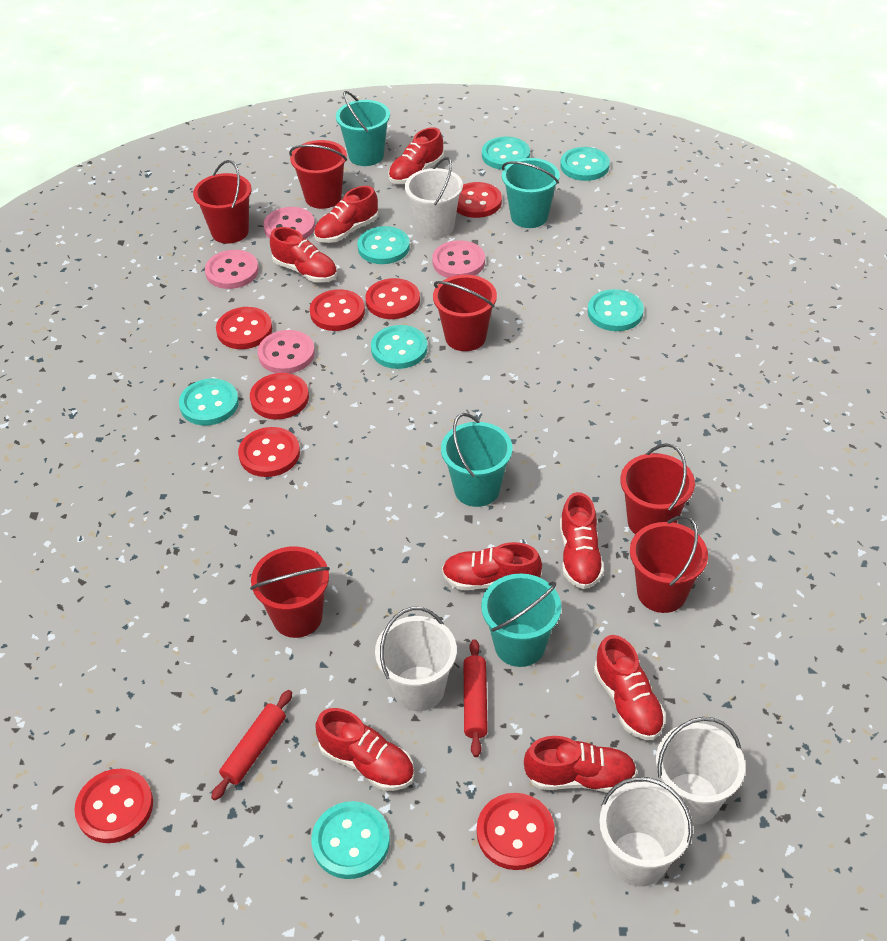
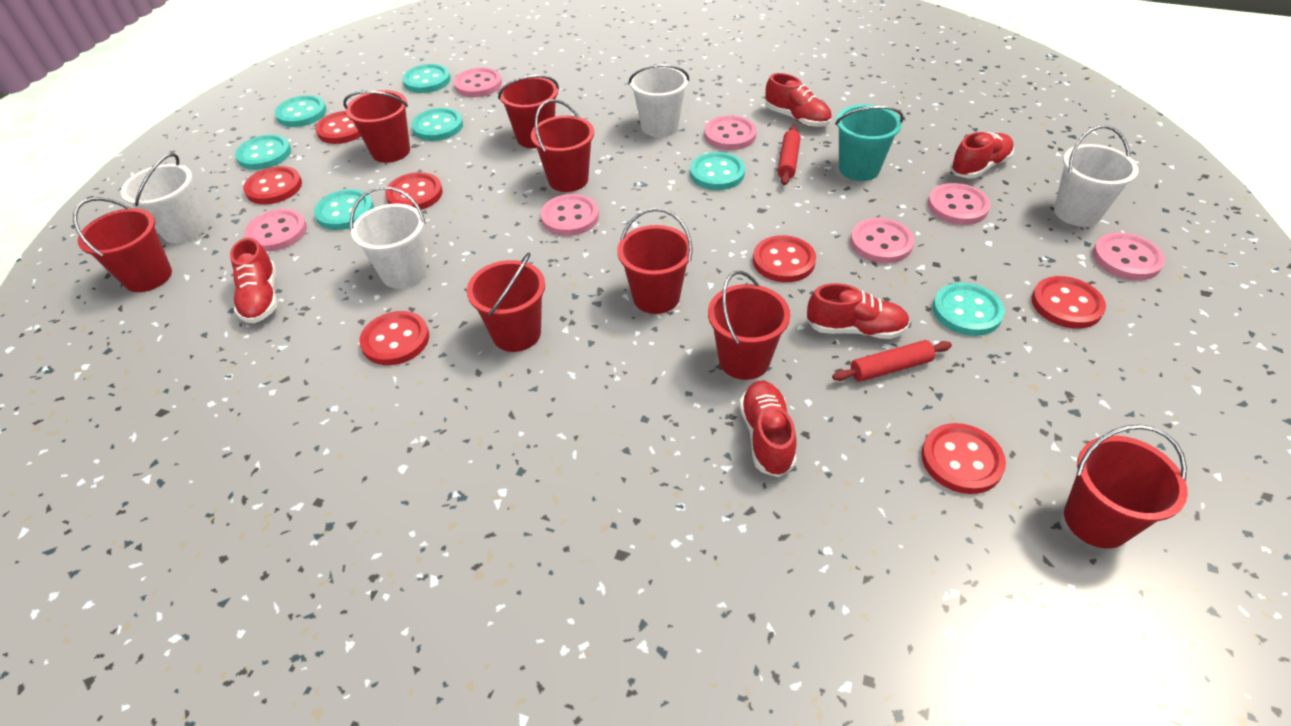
pink button: 4 -> 7
red bucket: 6 -> 8
red button: 8 -> 7
red shoe: 8 -> 5
turquoise bucket: 4 -> 1

